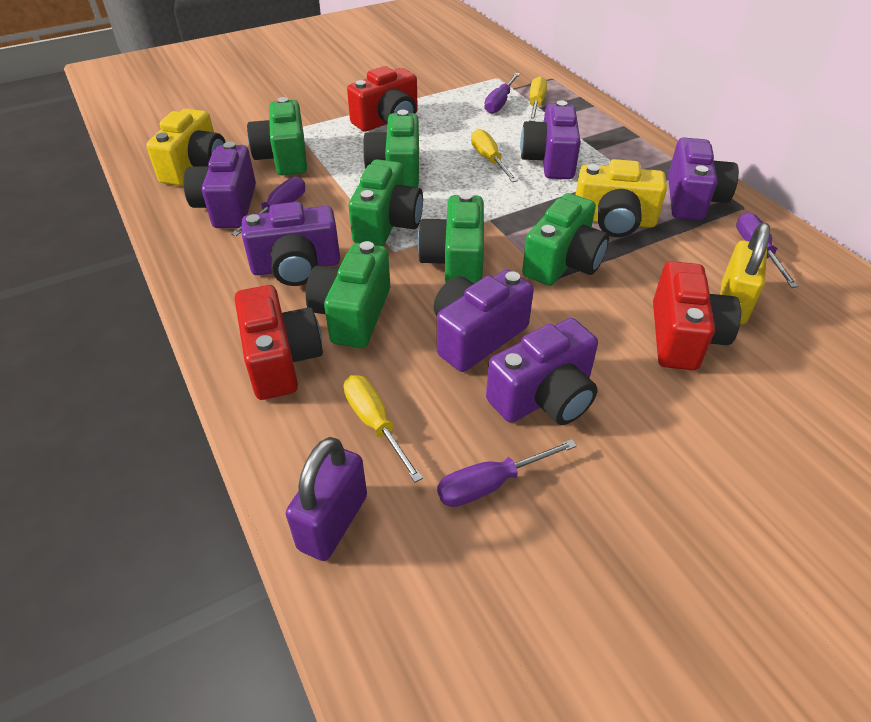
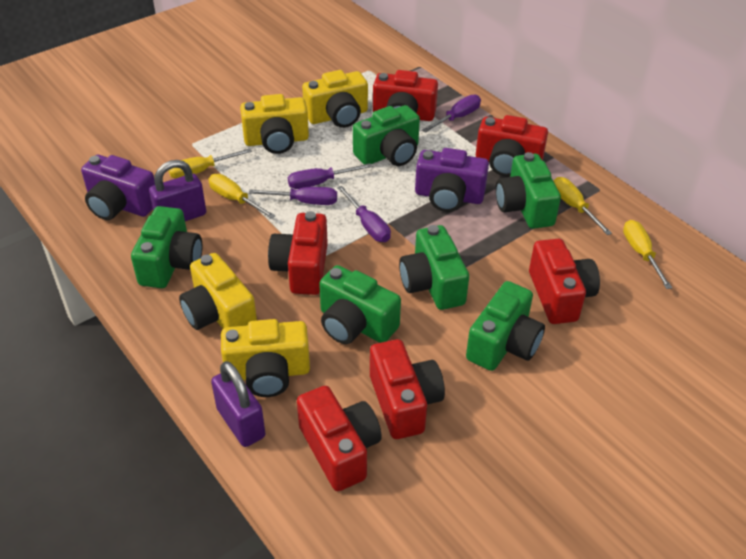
purple camera: 6 -> 2
purple padlock: 1 -> 2
red camera: 3 -> 6
yellow camera: 2 -> 4
yellow padlock: 1 -> 0
yellow screwdriver: 3 -> 4

